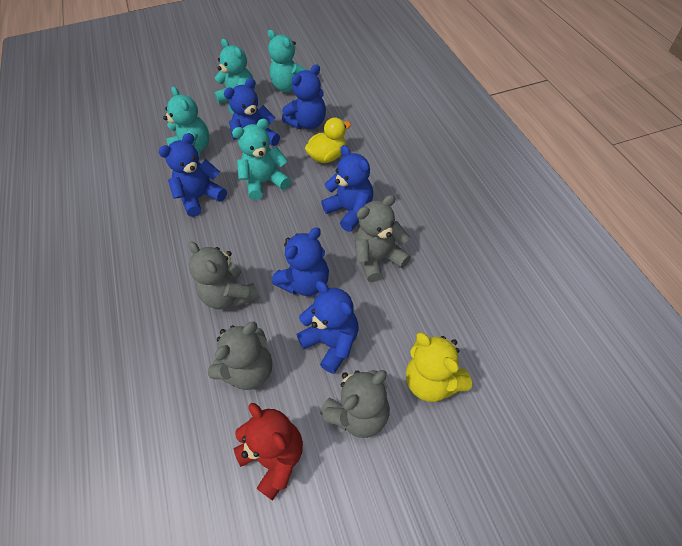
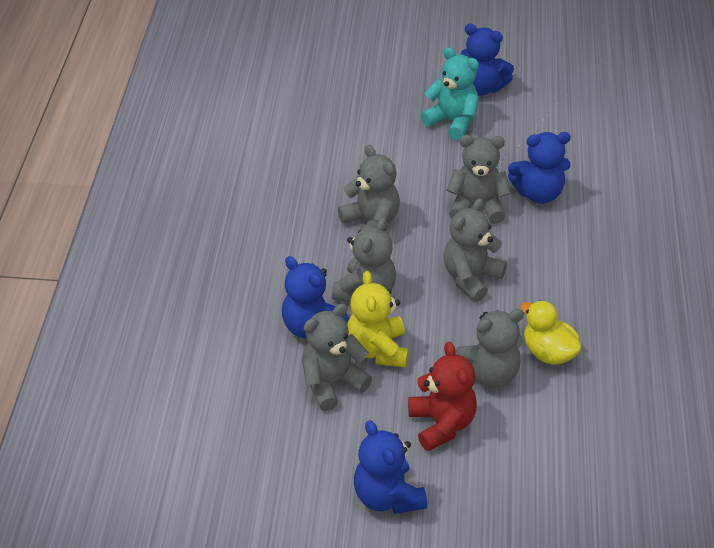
blue teddy bear: 6 -> 4
grey teddy bear: 4 -> 6
turquoise teddy bear: 4 -> 1

